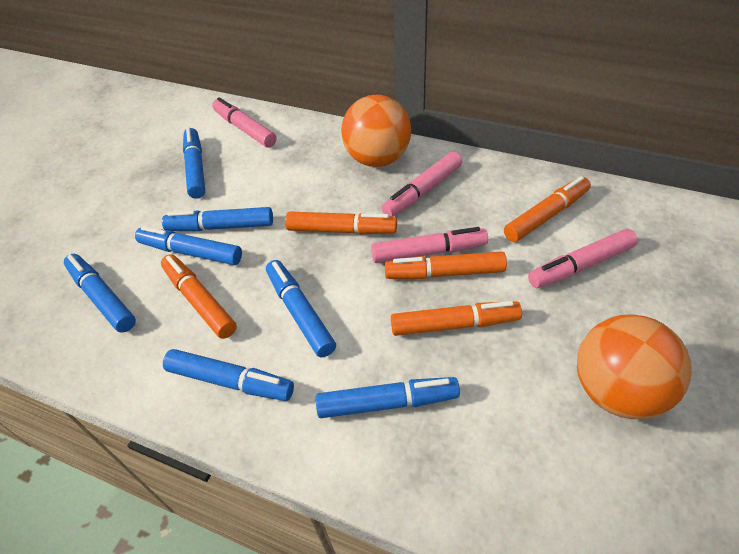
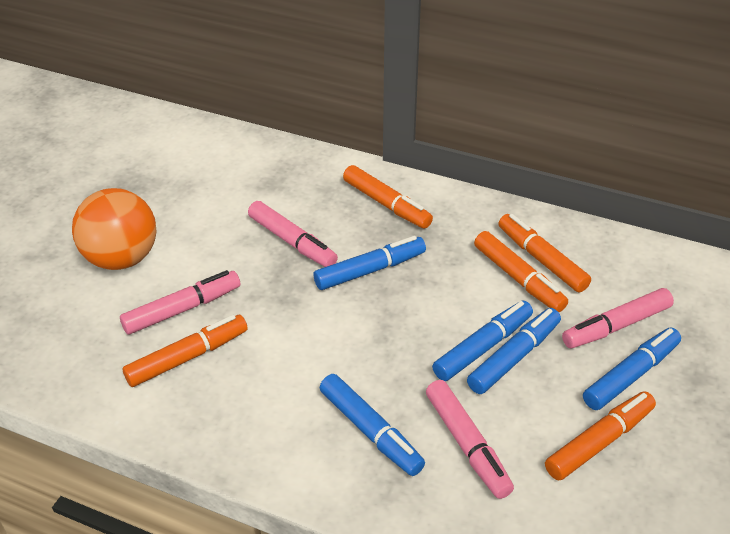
blue marker: 7 -> 5
orange ball: 2 -> 1

